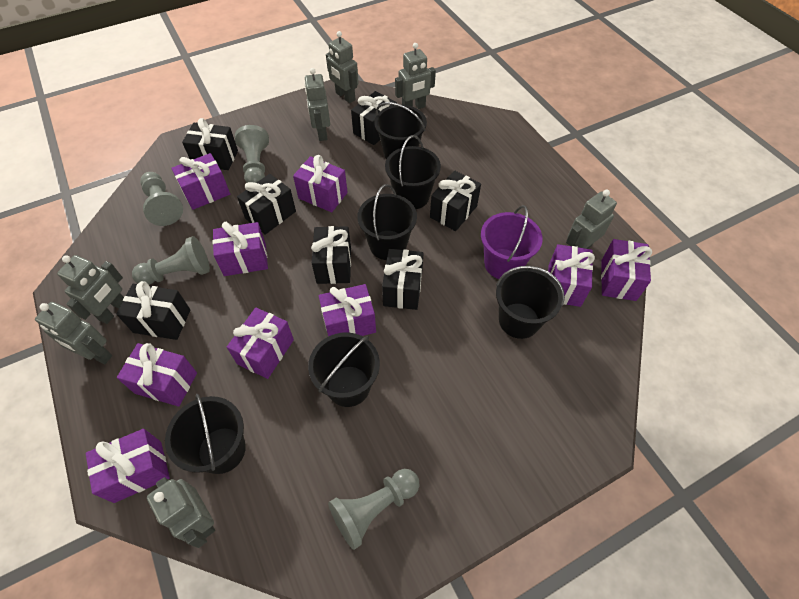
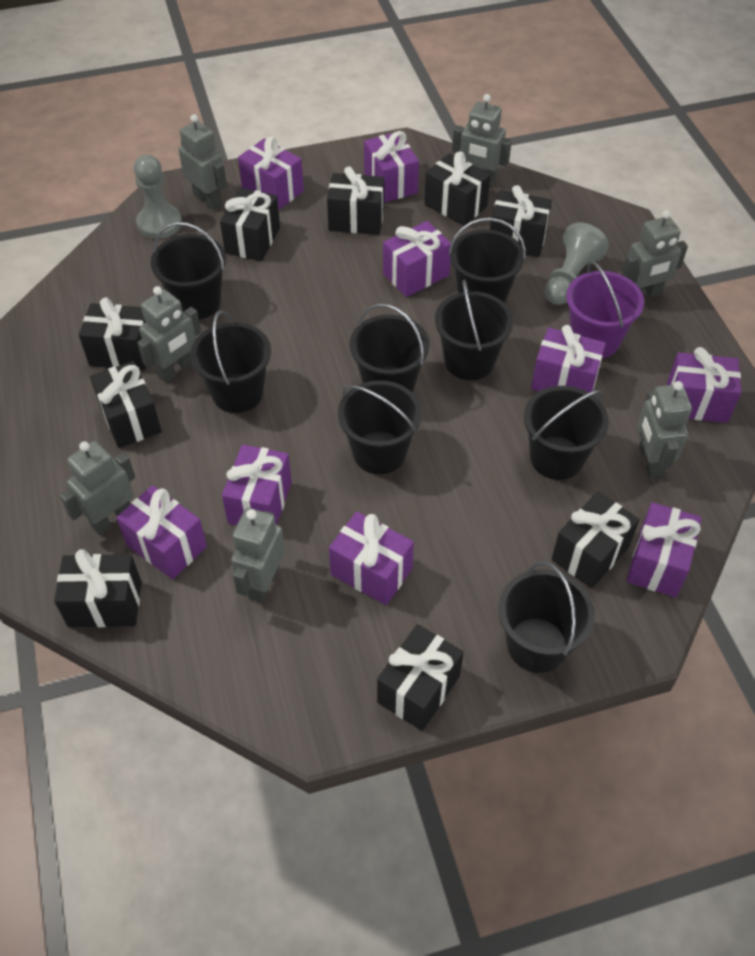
black bucket: 6 -> 8
black gift: 7 -> 9
grey pawn: 4 -> 2

